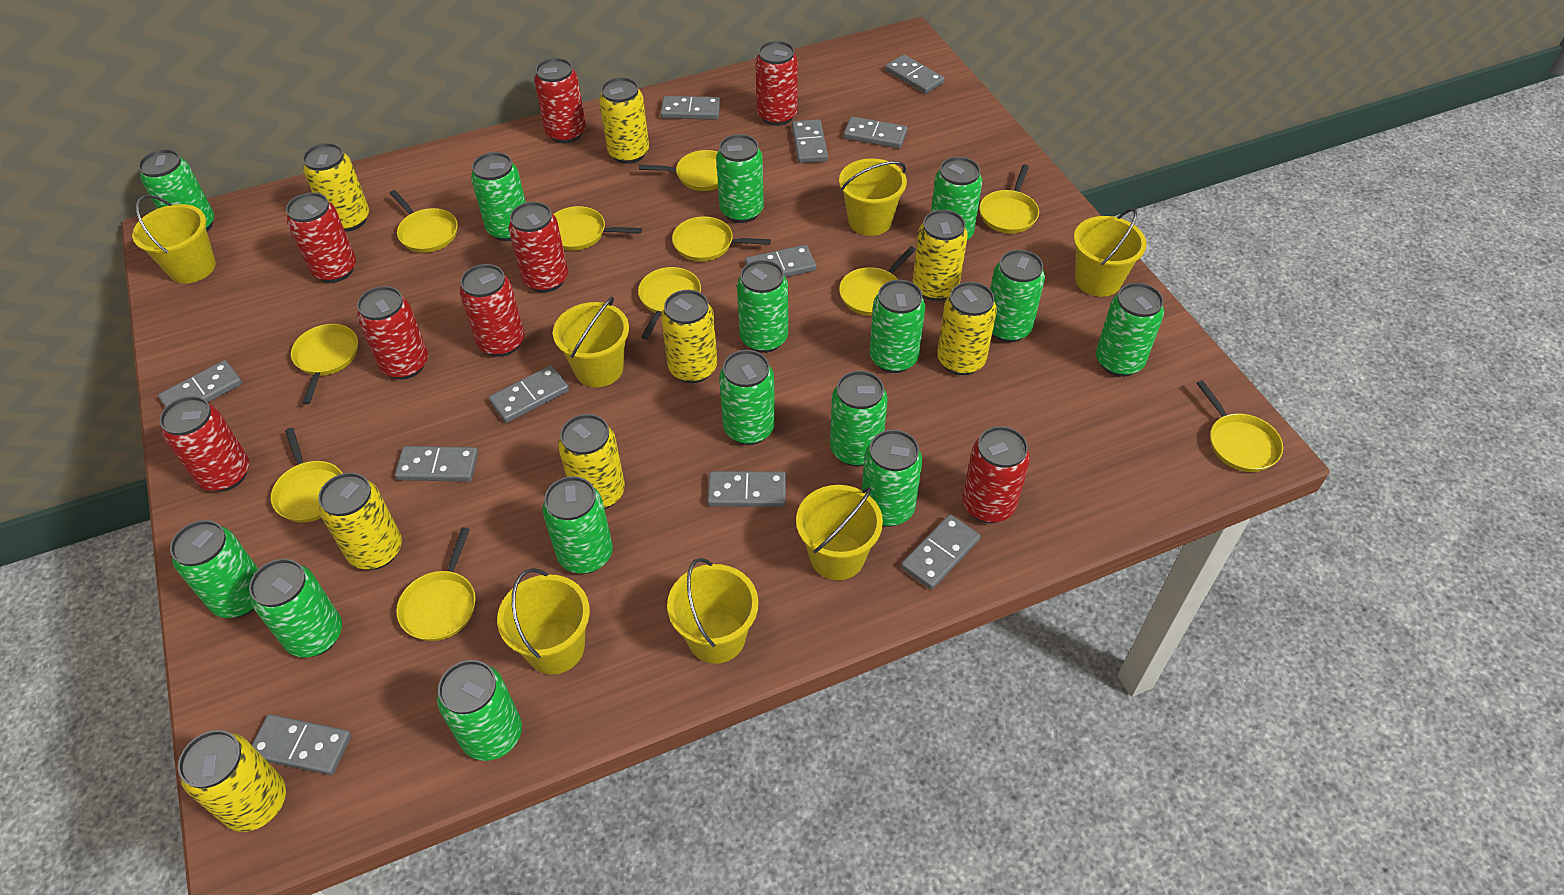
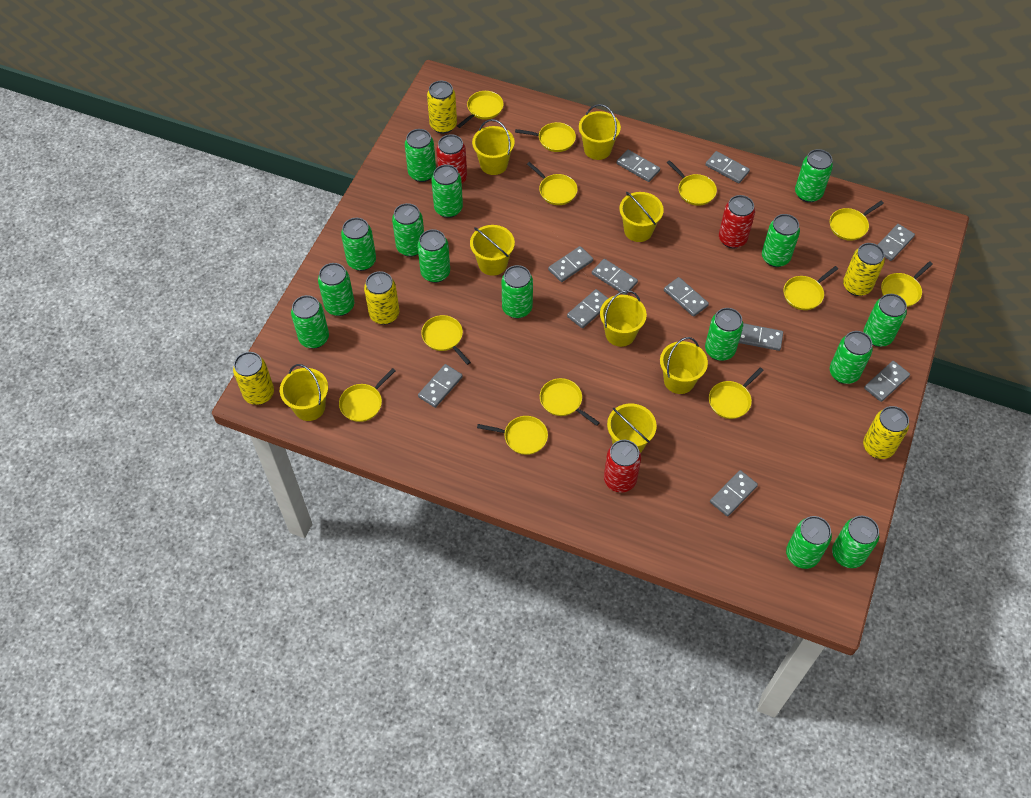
red can: 8 -> 3
yellow bucket: 7 -> 8
yellow can: 8 -> 5
yellow pan: 11 -> 12

